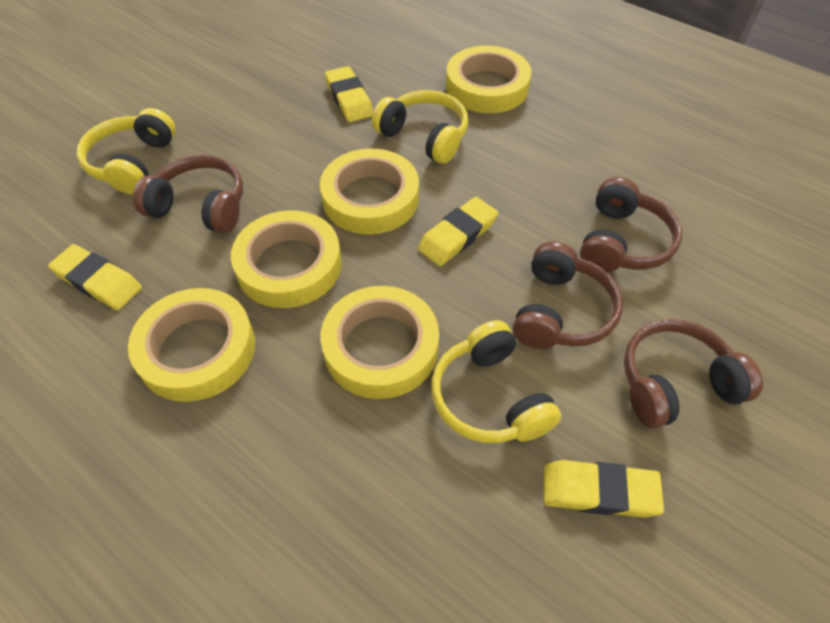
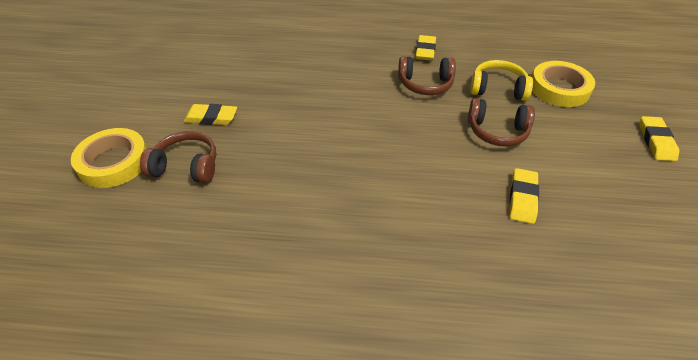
brown headphones: 4 -> 3
yellow headphones: 3 -> 1
yellow tape: 5 -> 2

